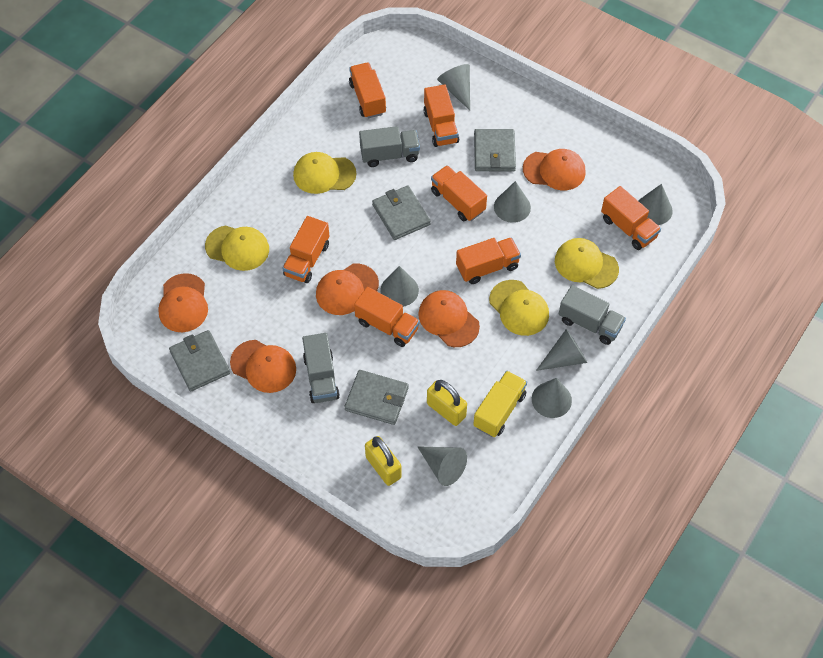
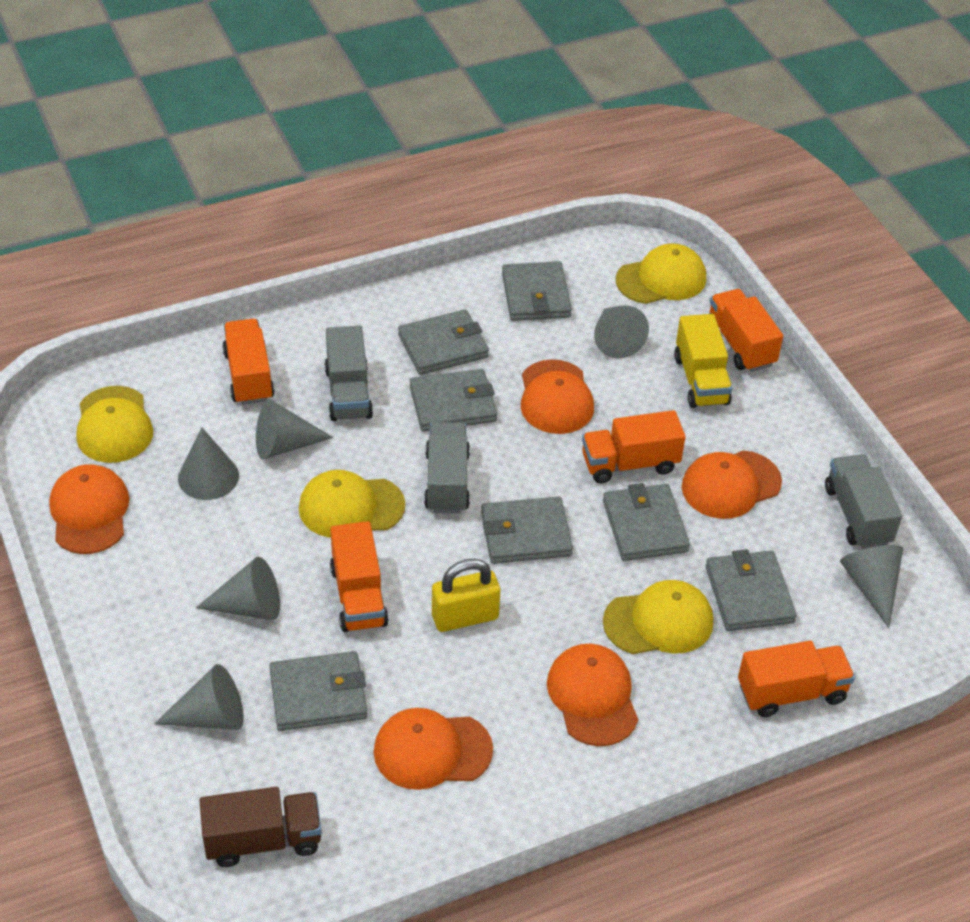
brown truck: 0 -> 1
grey cone: 7 -> 6
grey wallet: 4 -> 7
orange truck: 7 -> 5
yellow padlock: 2 -> 1

